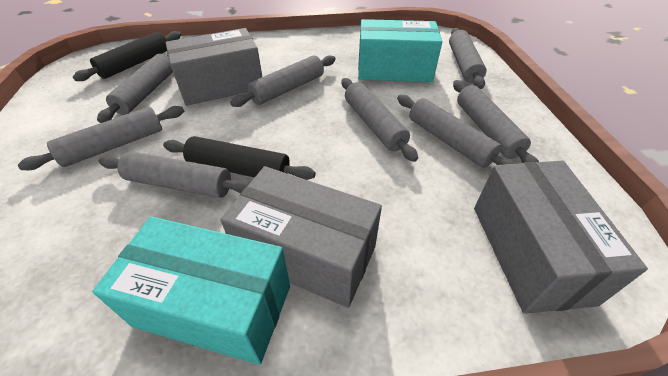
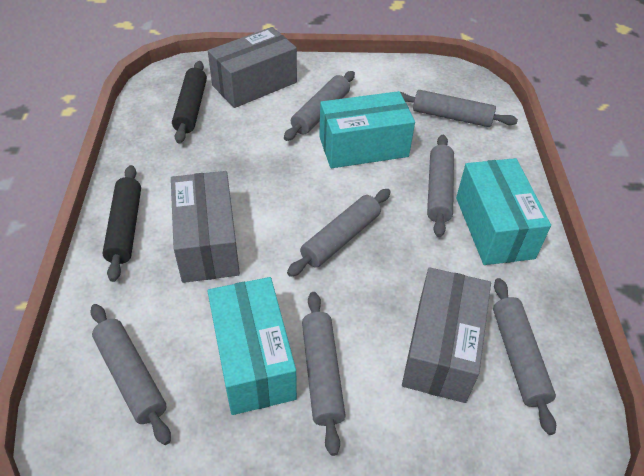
grey rolling pin: 8 -> 7
turquoise box: 2 -> 3

